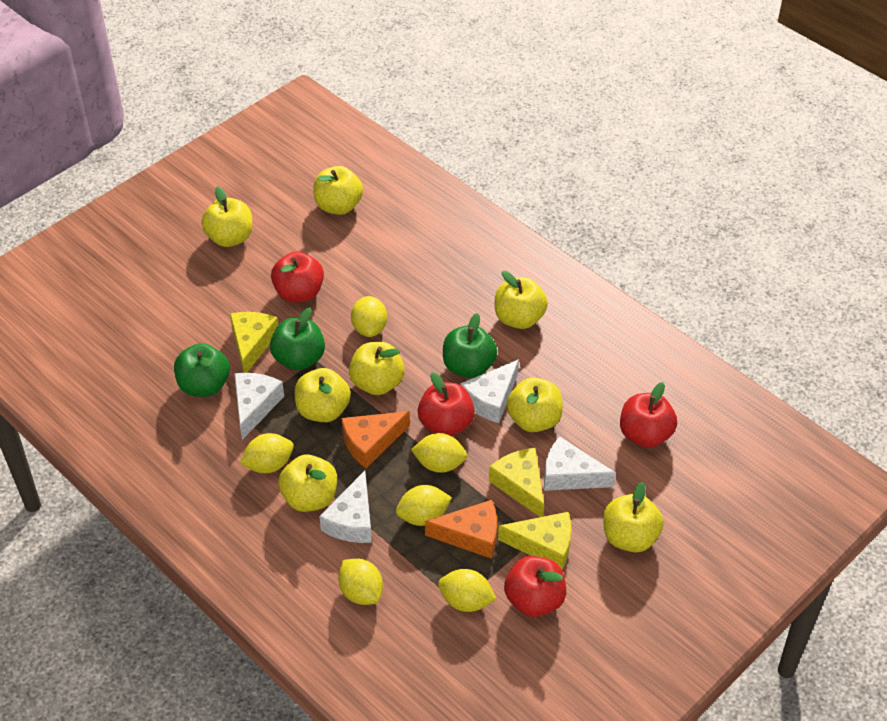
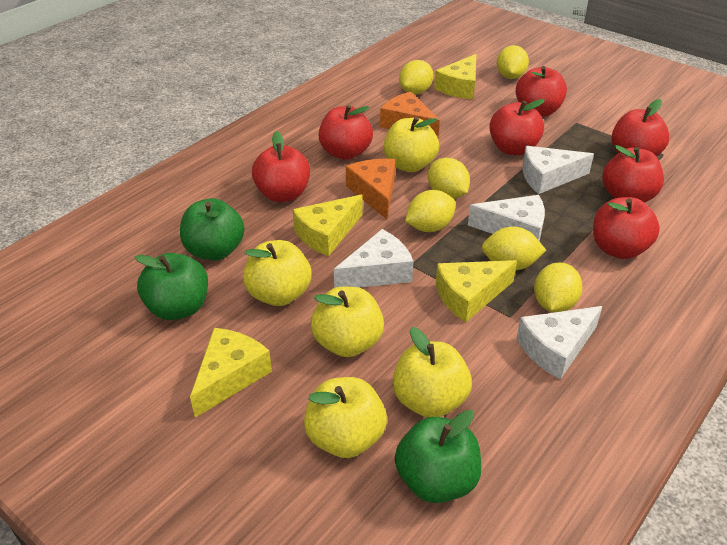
red apple: 4 -> 7
yellow apple: 8 -> 5
yellow cheese: 3 -> 4

